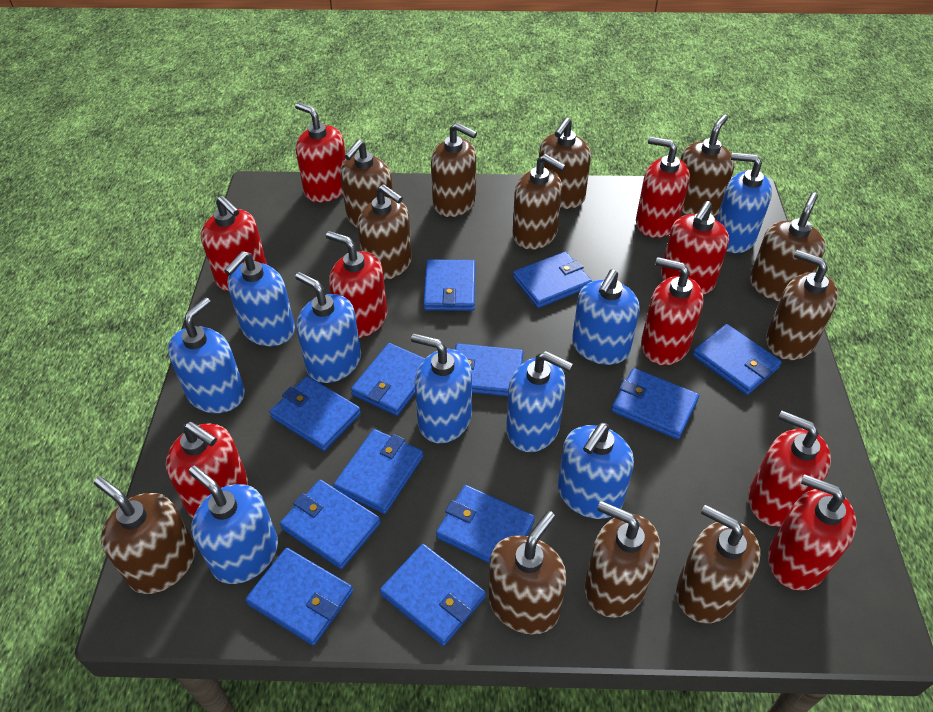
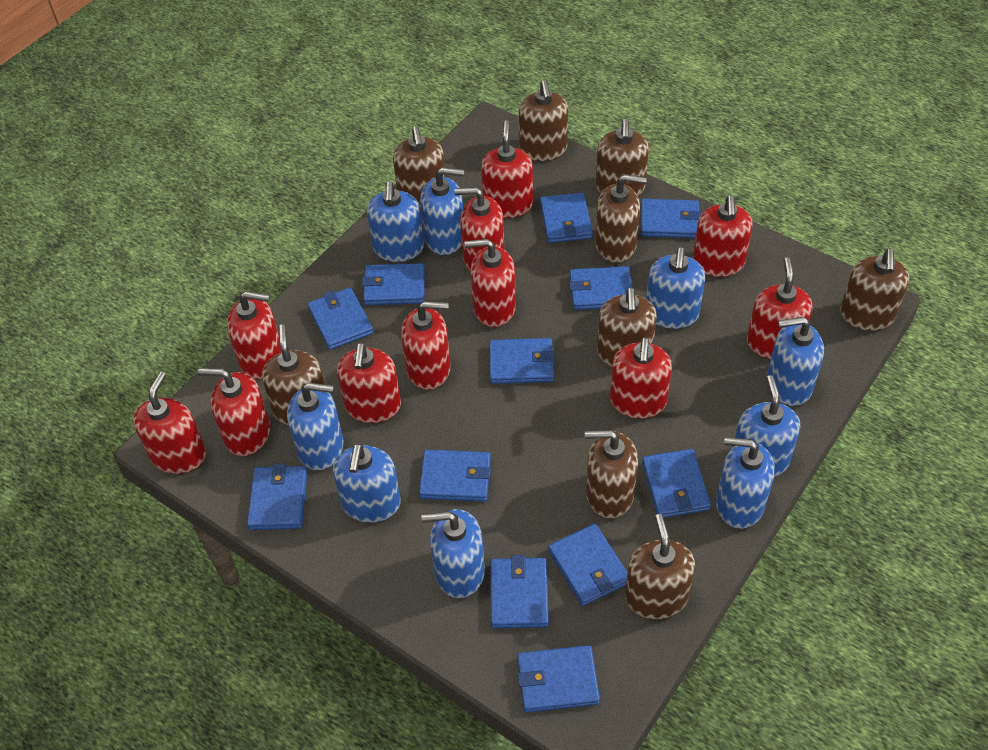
brown soap dispenser: 12 -> 9
red soap dispenser: 9 -> 11

